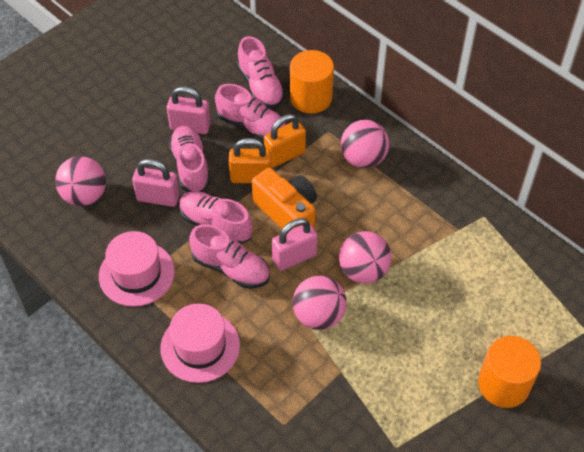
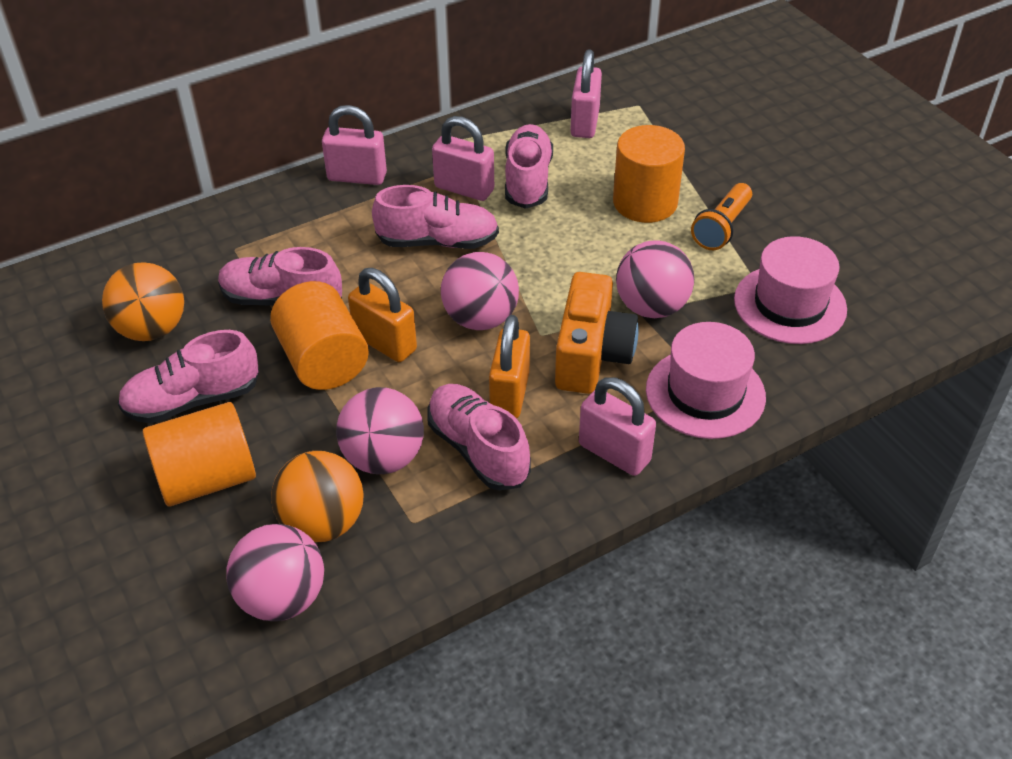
orange ball: 0 -> 2
orange cylinder: 2 -> 3
orange flashlight: 0 -> 1
pink padlock: 3 -> 4

